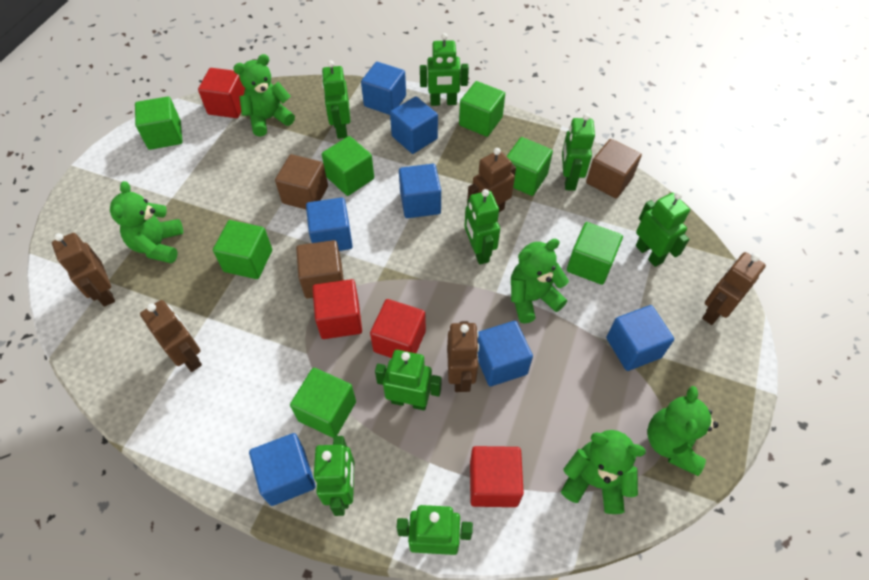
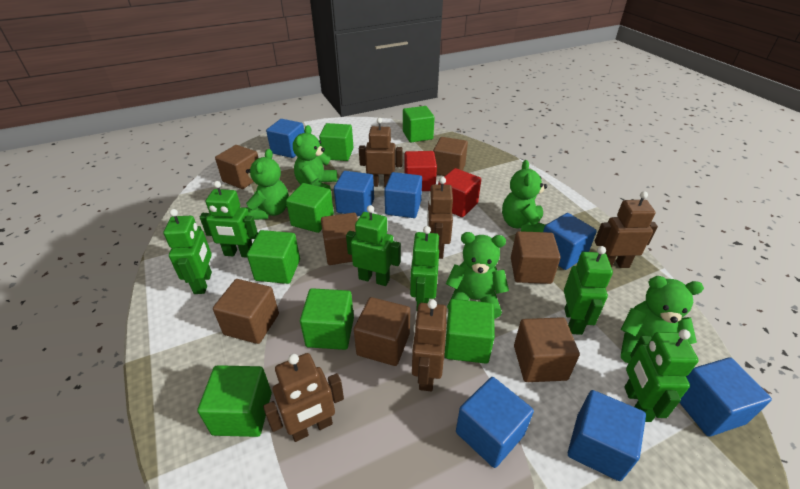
brown cube: 3 -> 7
green robot: 8 -> 6
red cube: 4 -> 2

